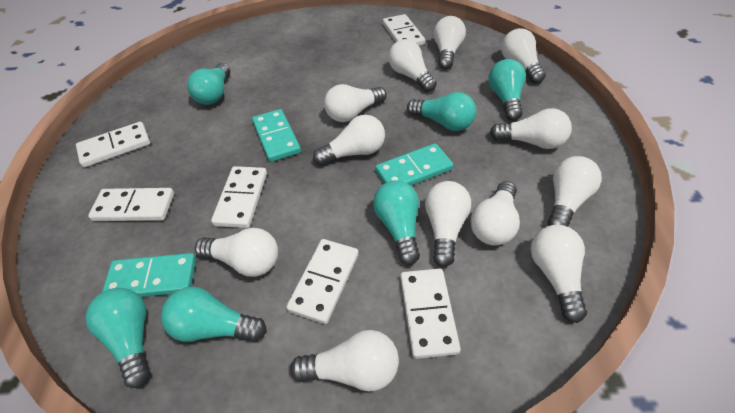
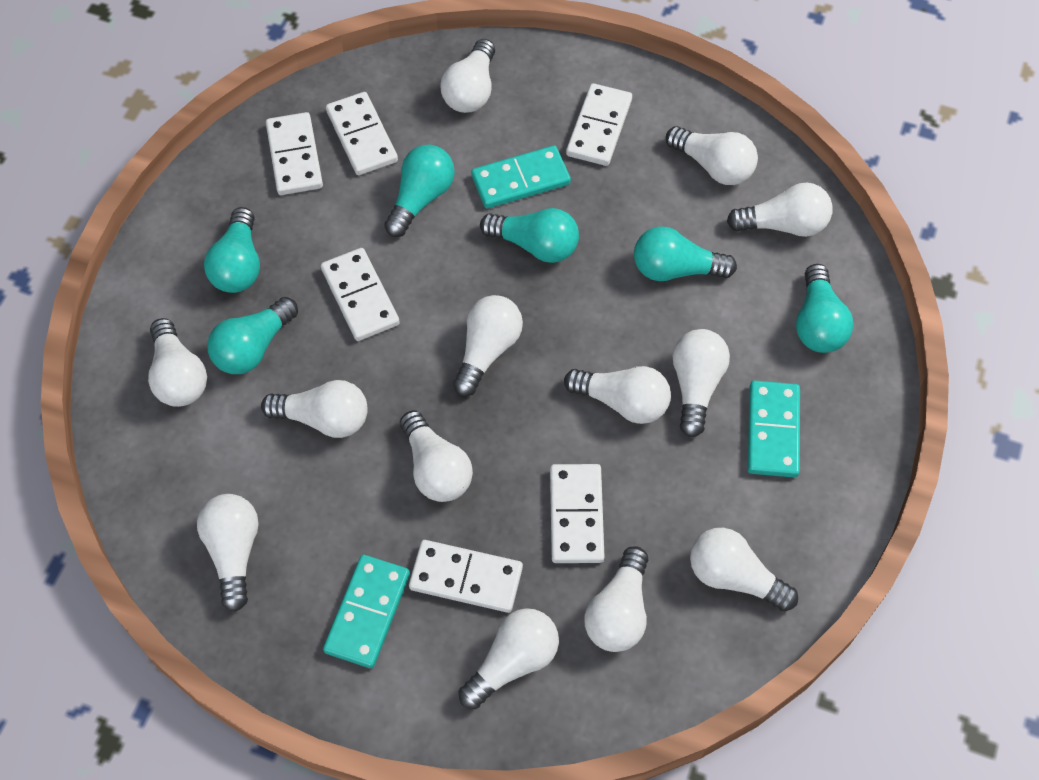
white light bulb: 12 -> 13

